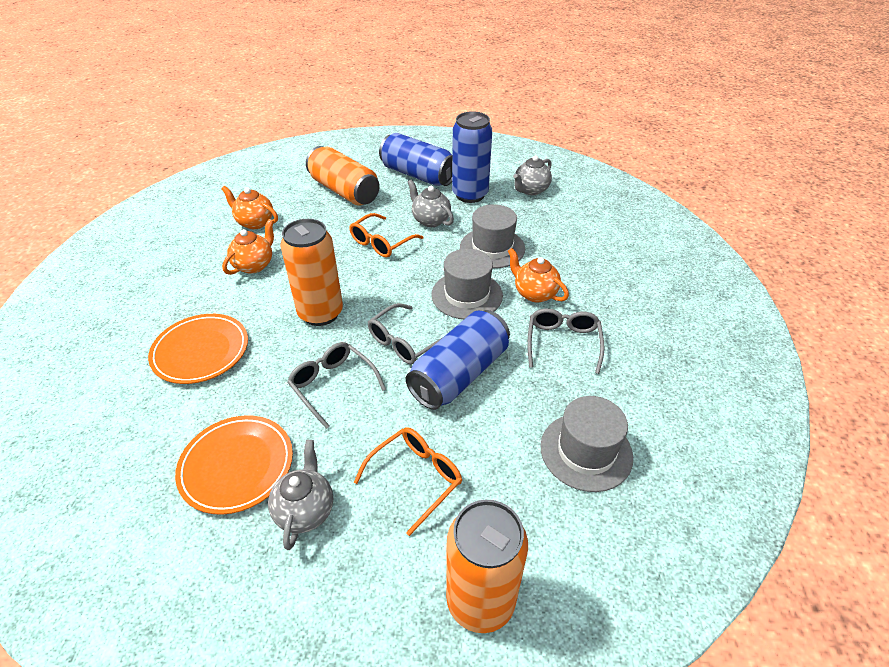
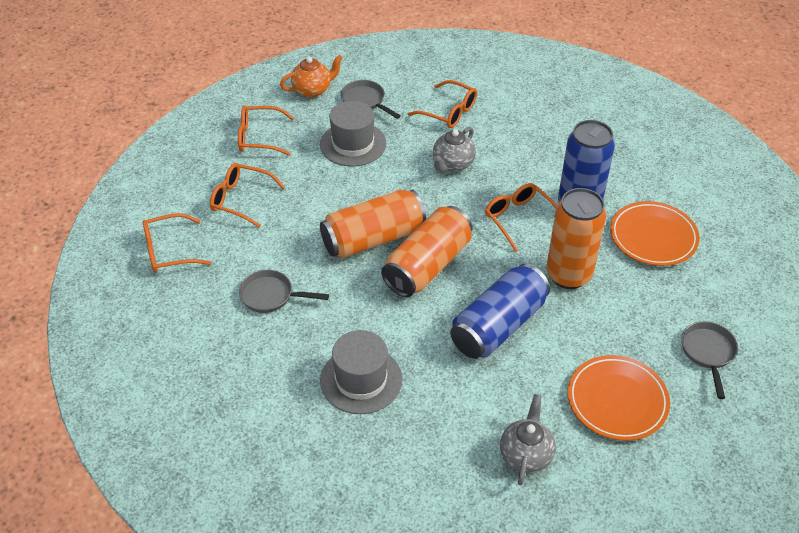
blue can: 3 -> 2
grey glasses: 3 -> 0
grey hat: 3 -> 2
grey pan: 0 -> 3
grey teapot: 3 -> 2
orange glasses: 2 -> 5
orange teapot: 3 -> 1

